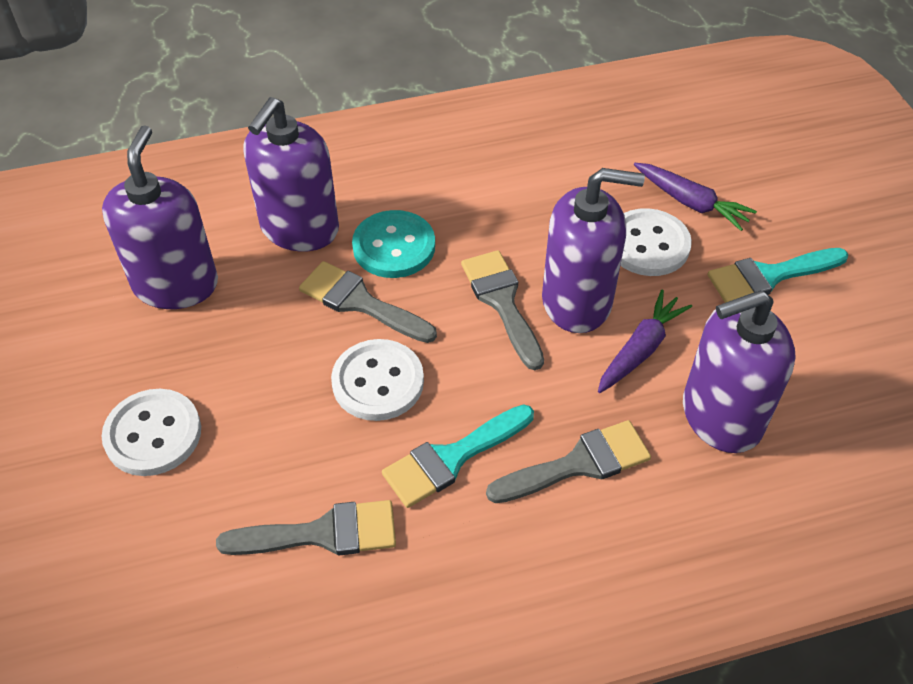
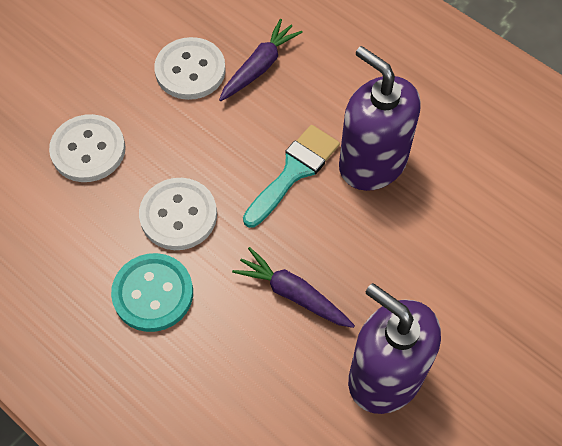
grey brush: 4 -> 0
purple soap dispenser: 4 -> 2
turquoise brush: 2 -> 1

